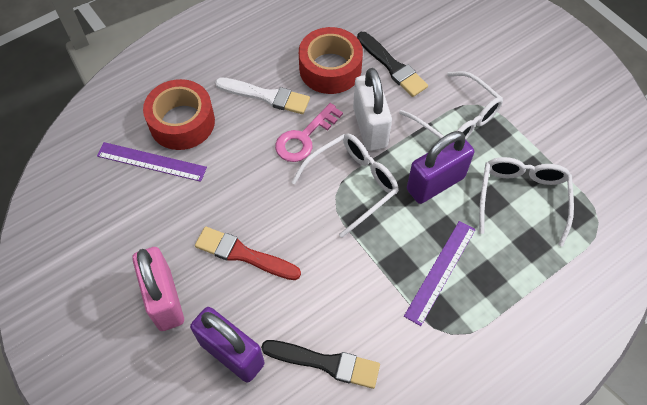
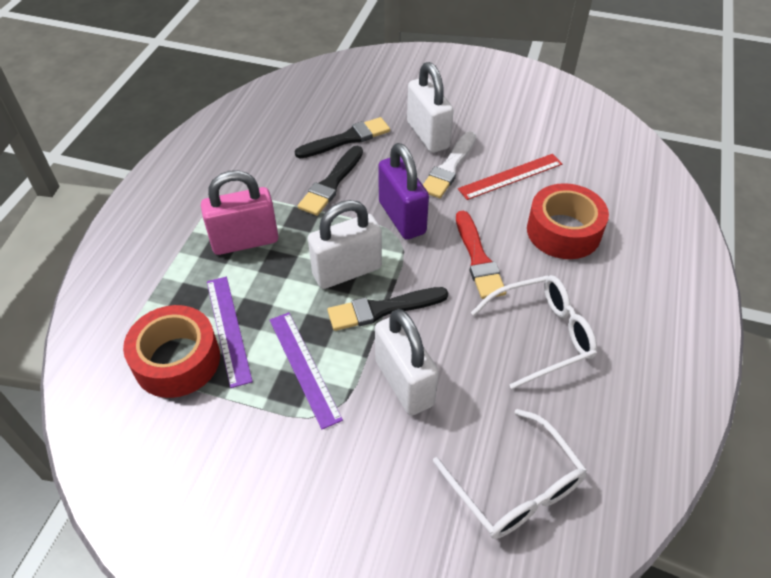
black brush: 2 -> 3
pink key: 1 -> 0
purple padlock: 2 -> 1
red ruler: 0 -> 1
white glasses: 3 -> 2
white padlock: 1 -> 3

